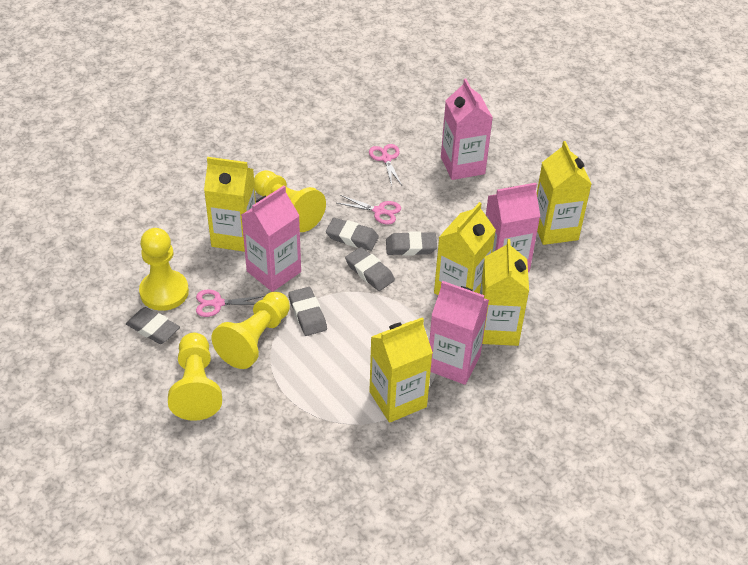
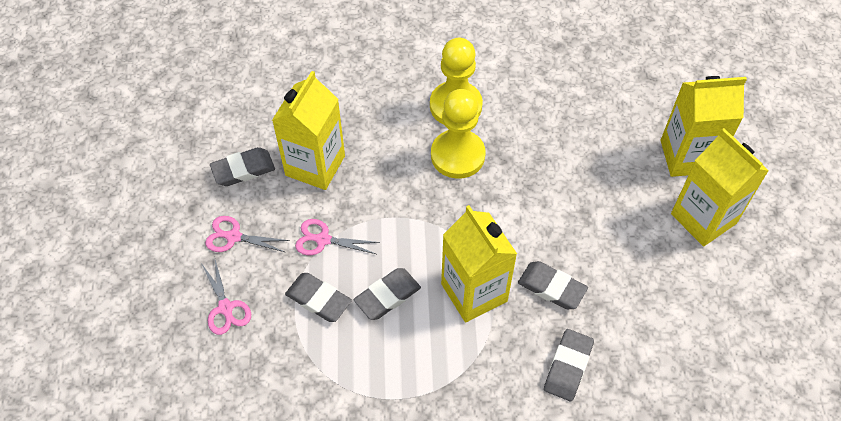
pink carton: 4 -> 0
yellow carton: 5 -> 4
yellow pawn: 4 -> 2

